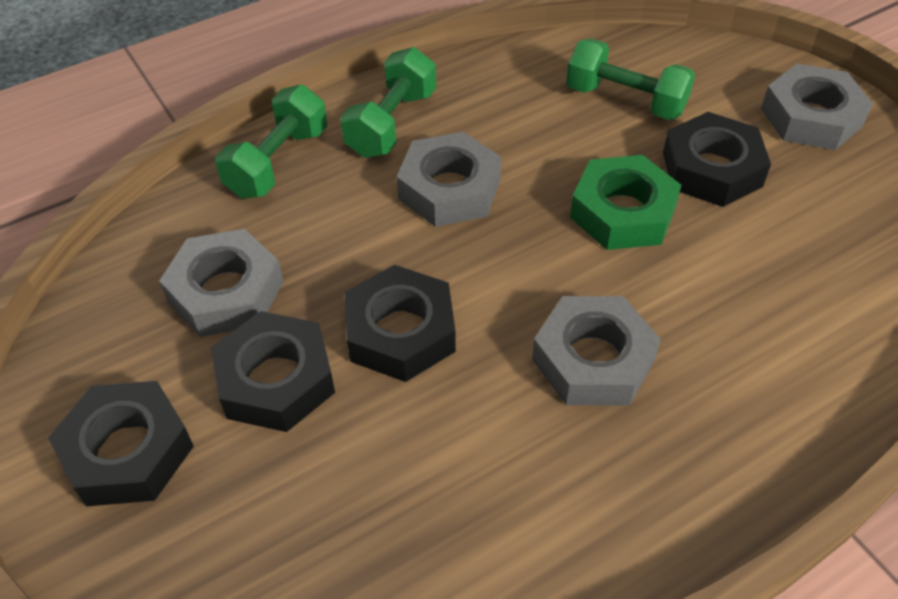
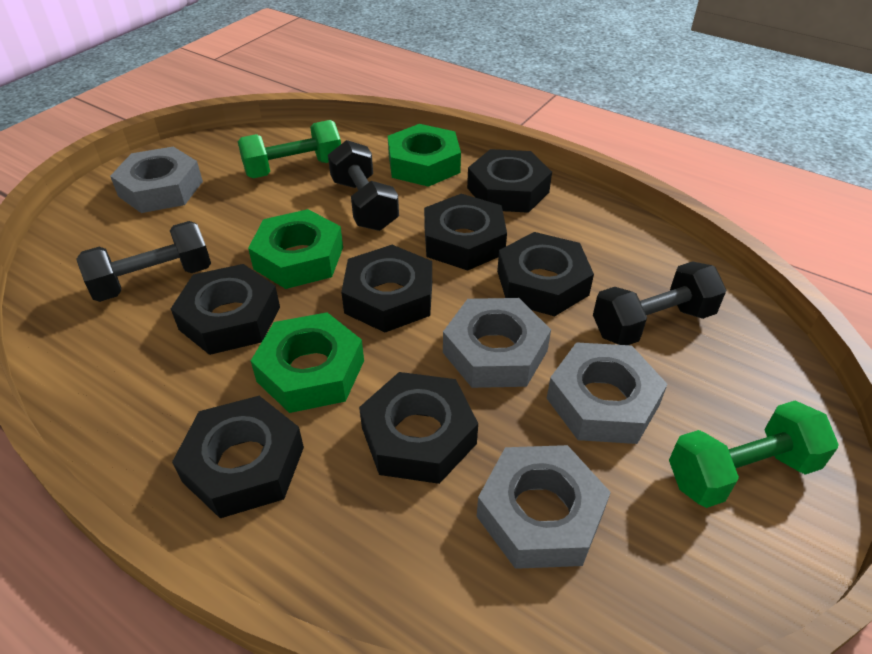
black dumbbell: 0 -> 3
black nut: 4 -> 7
green dumbbell: 3 -> 2
green nut: 1 -> 3

